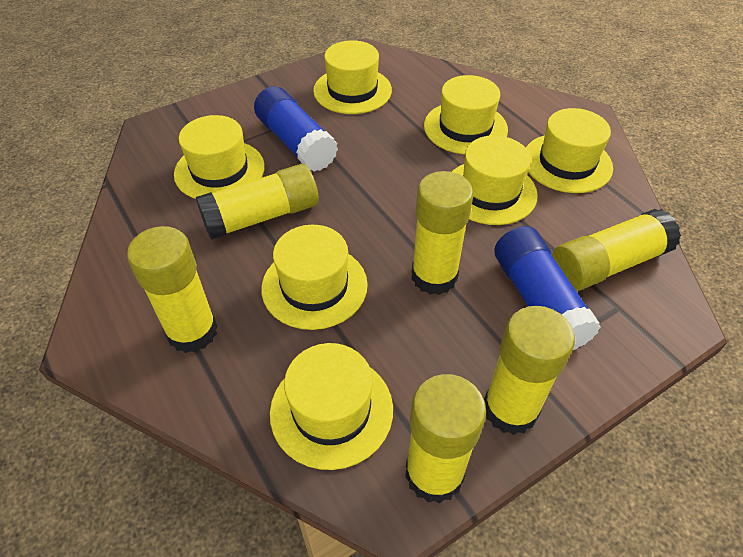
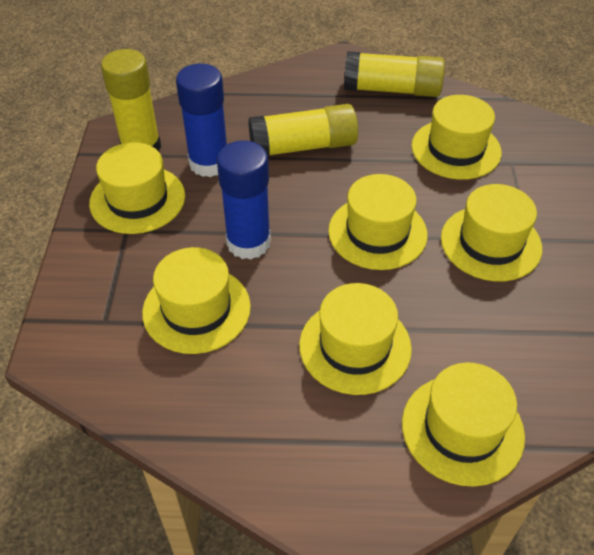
yellow glue stick: 6 -> 3

